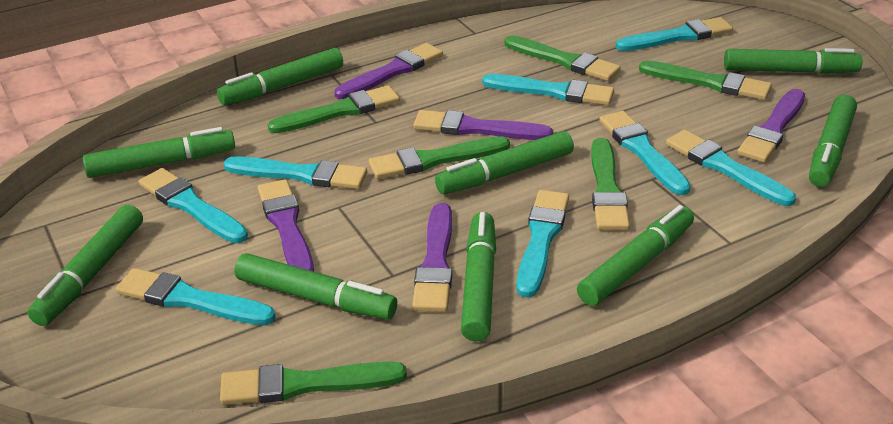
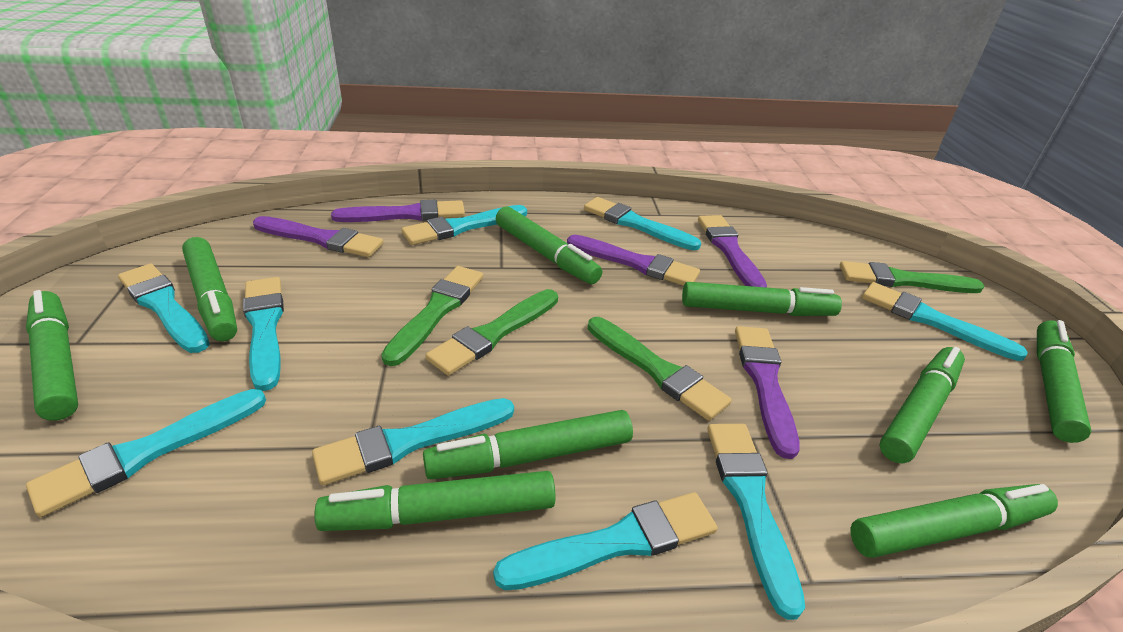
green brush: 6 -> 4
turquoise brush: 8 -> 9

